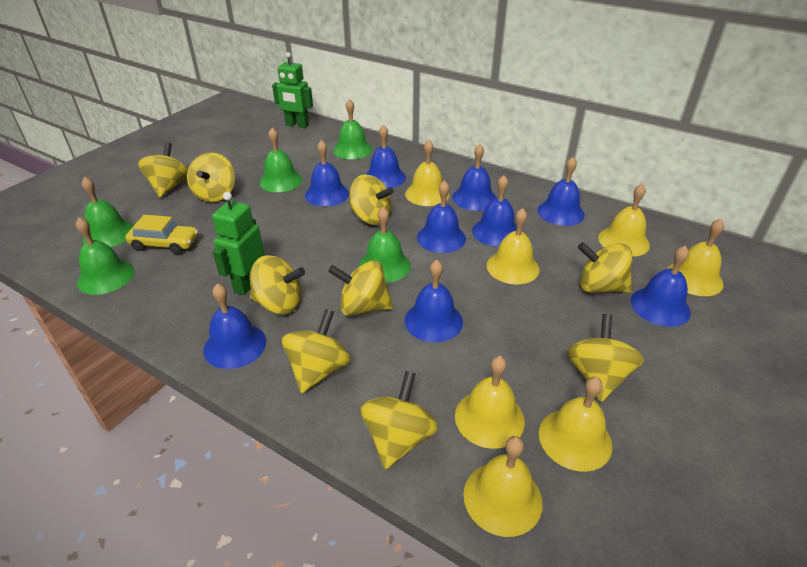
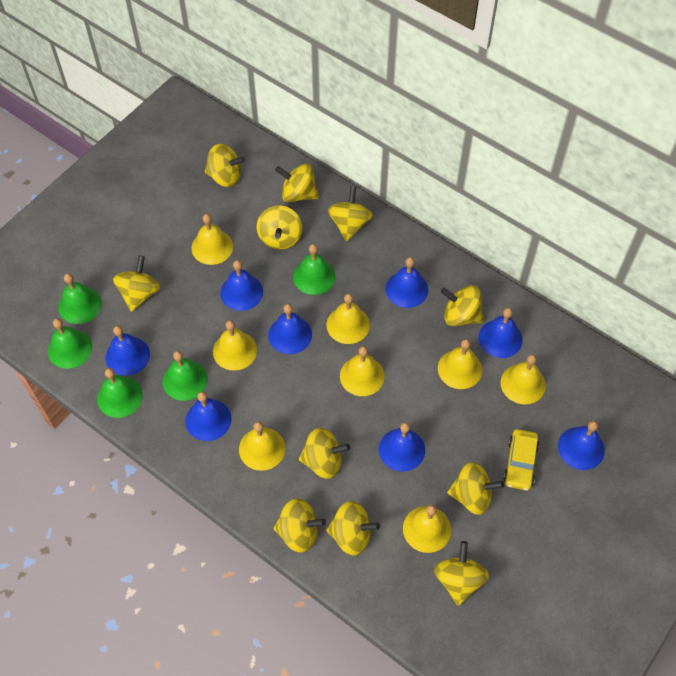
blue bell: 9 -> 8
green robot: 2 -> 0
yellow bell: 7 -> 8
yellow spinning top: 9 -> 11

